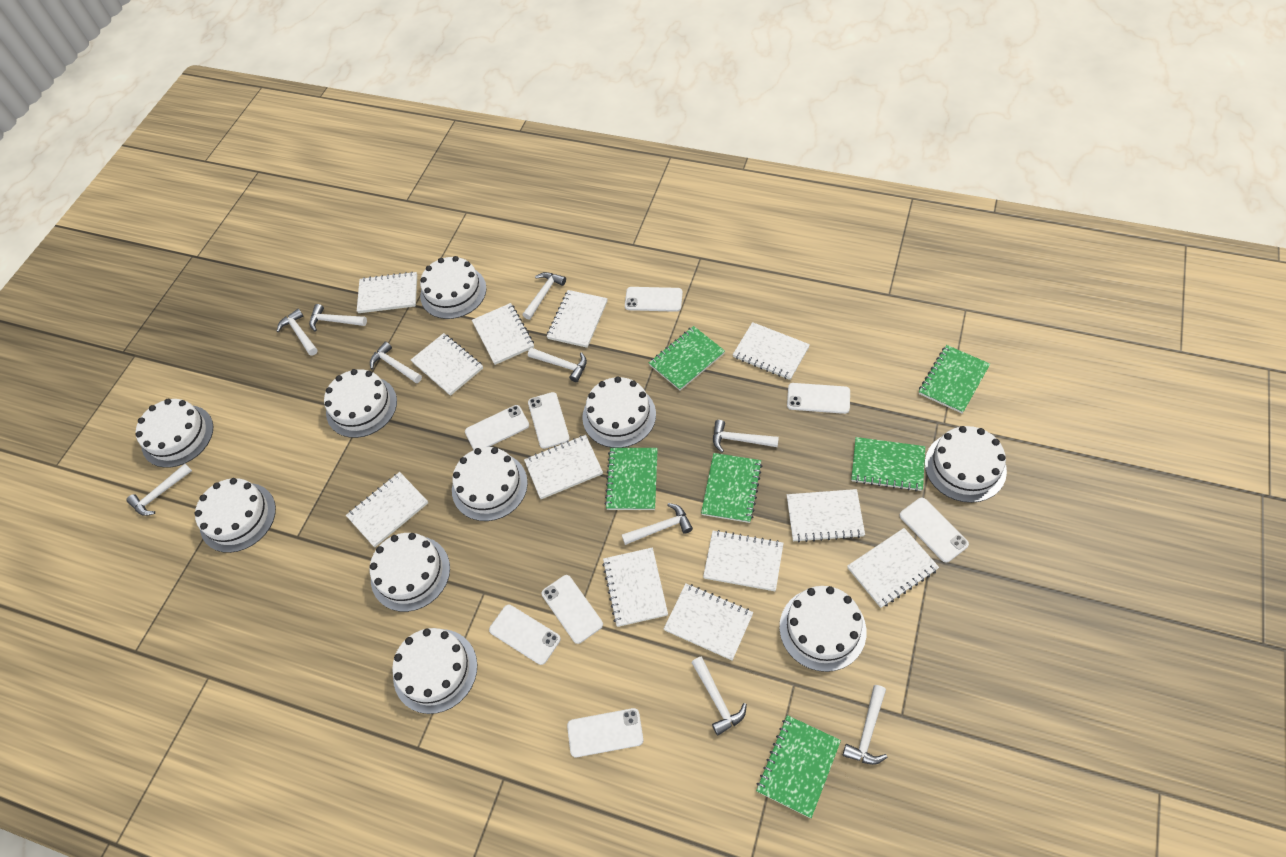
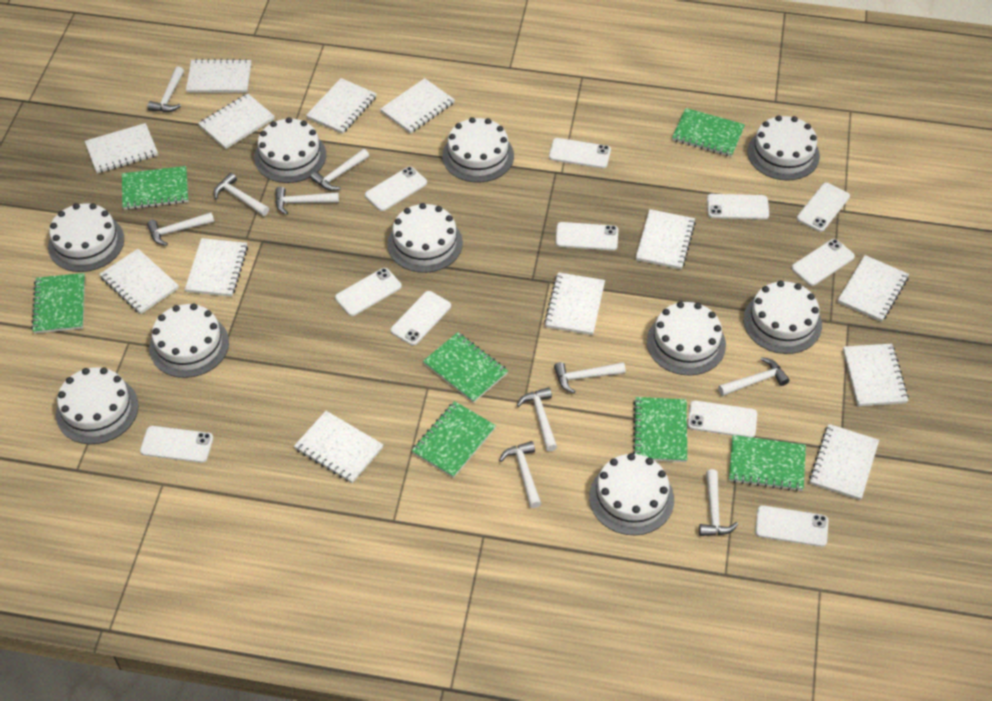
green notebook: 6 -> 7
white notebook: 12 -> 13
white phone: 8 -> 11

